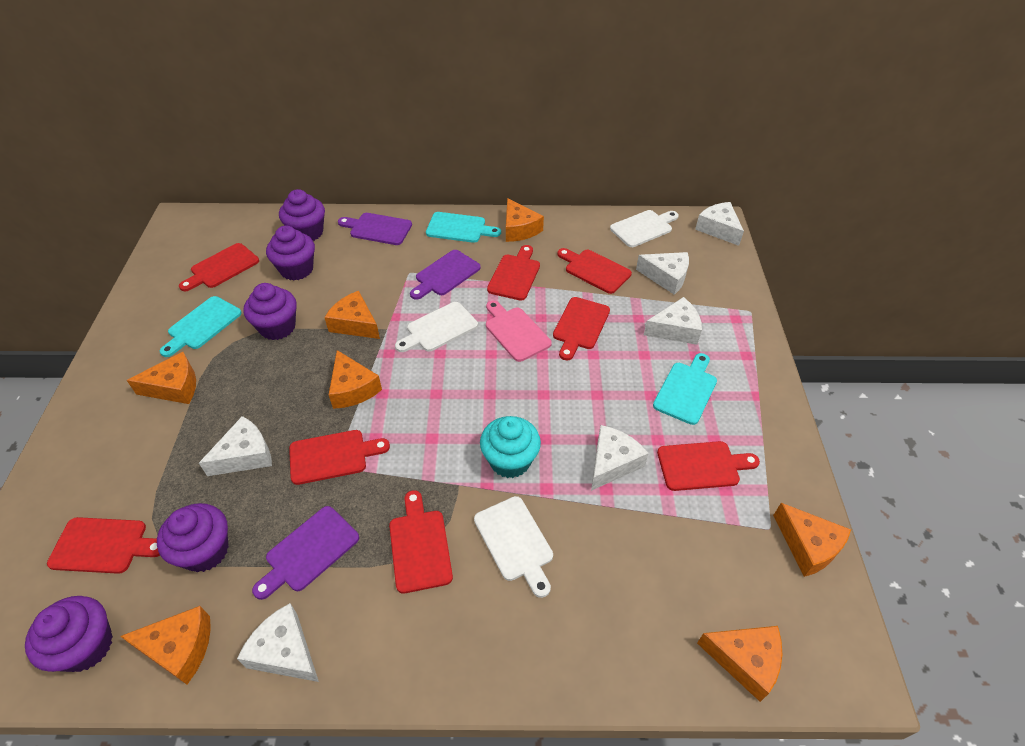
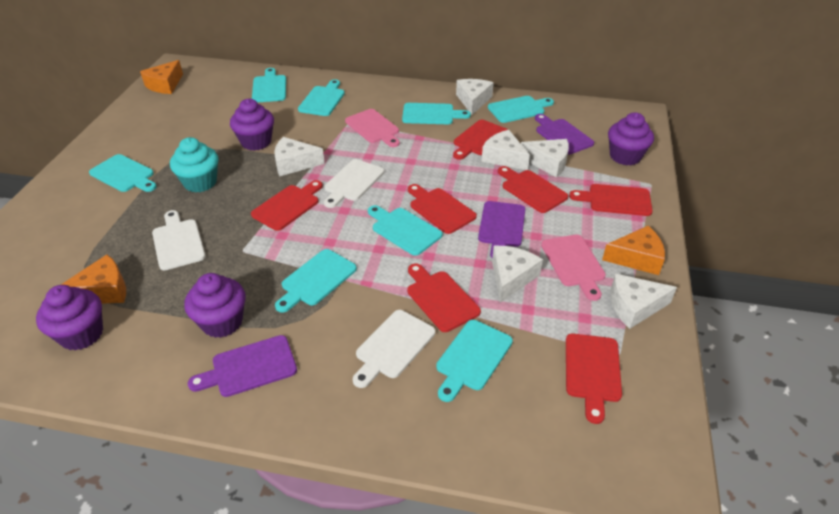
orange cheese: 7 -> 3
pink cutting board: 1 -> 2
purple cupcake: 5 -> 4
red cutting board: 8 -> 7
turquoise cutting board: 3 -> 8

